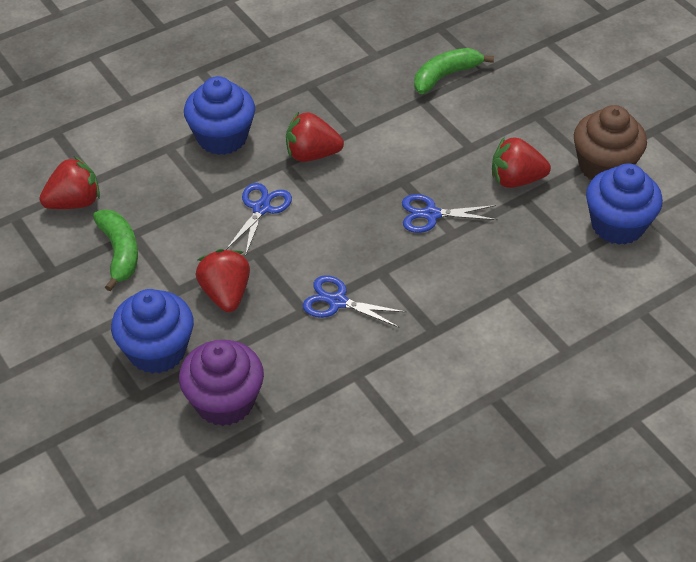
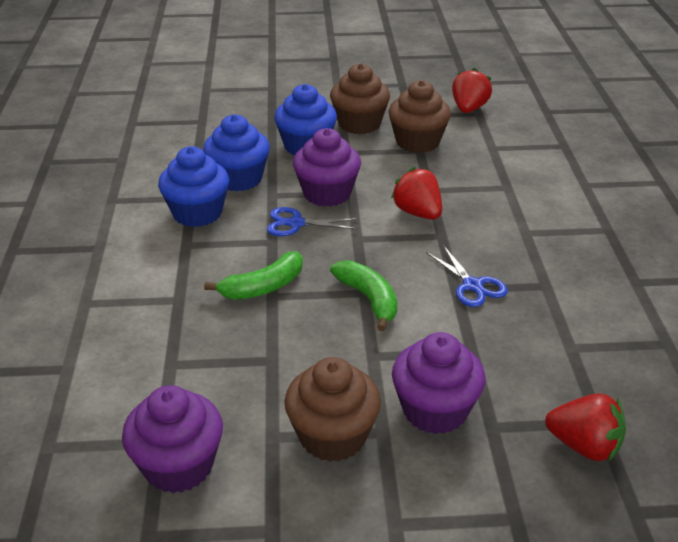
blue scissors: 3 -> 2
brown cupcake: 1 -> 3
purple cupcake: 1 -> 3
red strawberry: 4 -> 3

